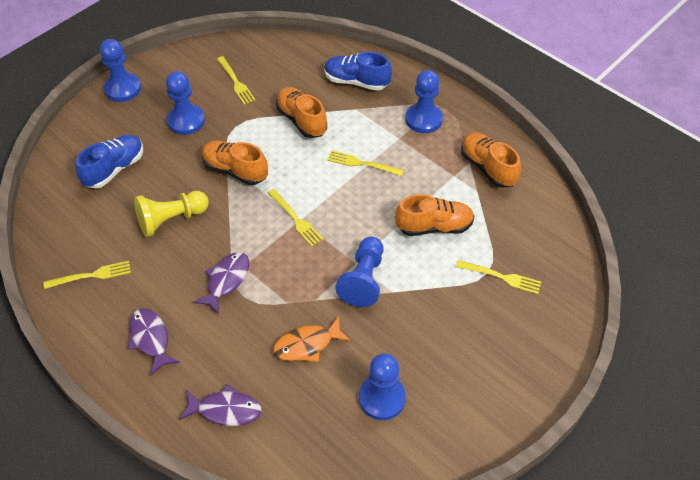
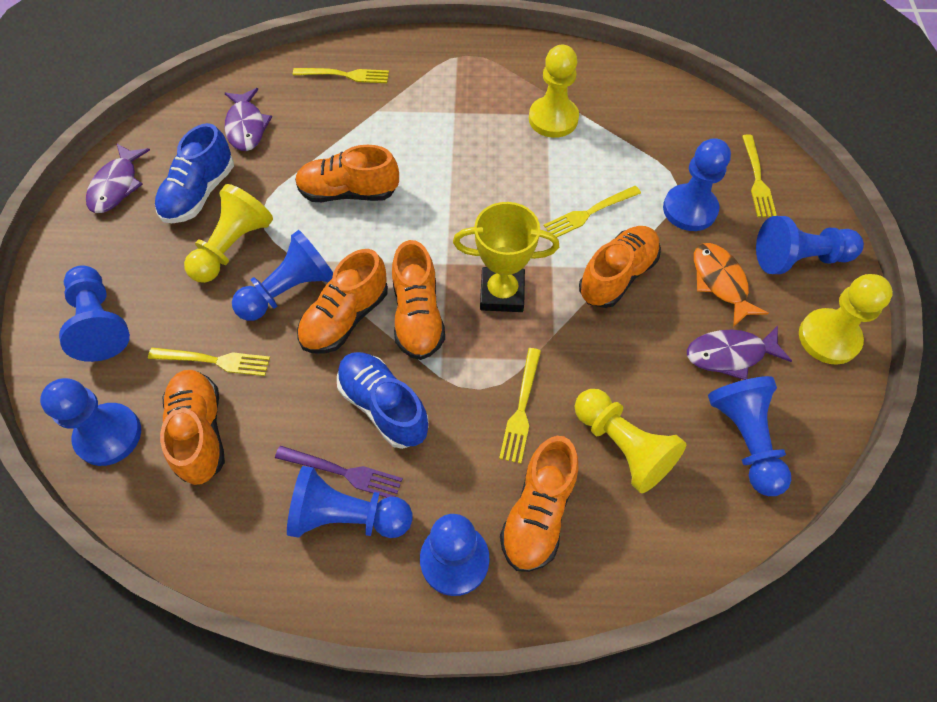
blue pawn: 5 -> 8
orange shoe: 4 -> 6
purple fork: 0 -> 1
yellow pawn: 1 -> 4
yellow trophy: 0 -> 1

